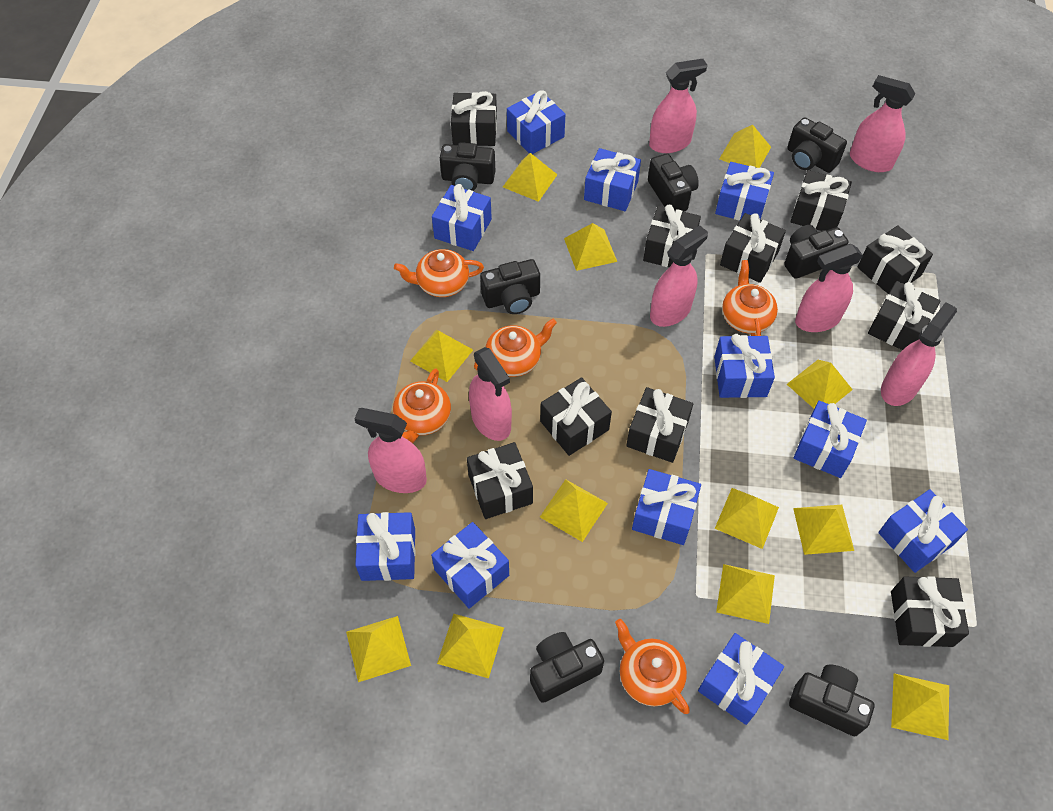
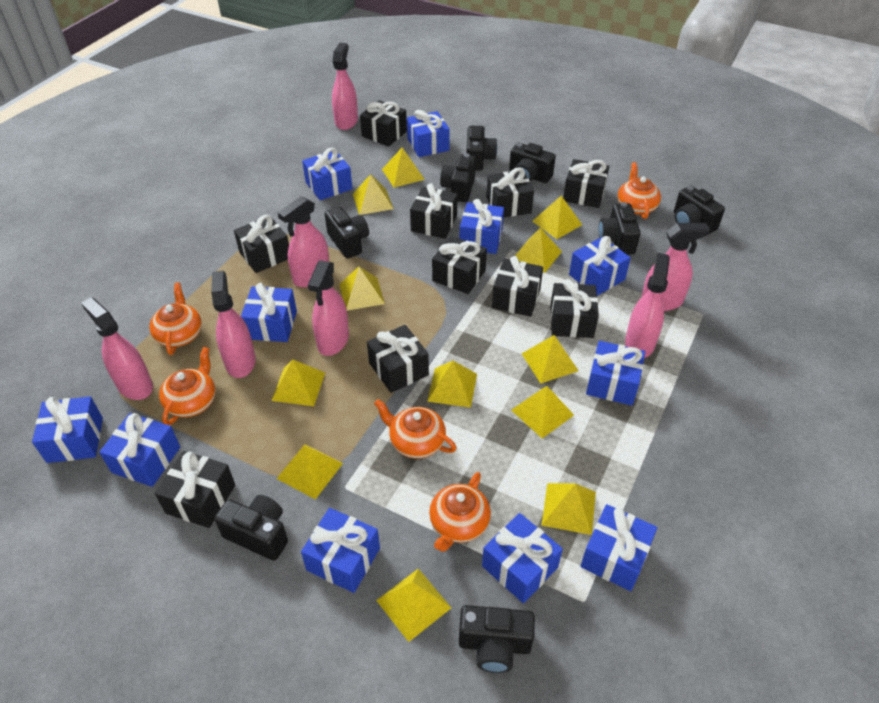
black camera: 7 -> 8

